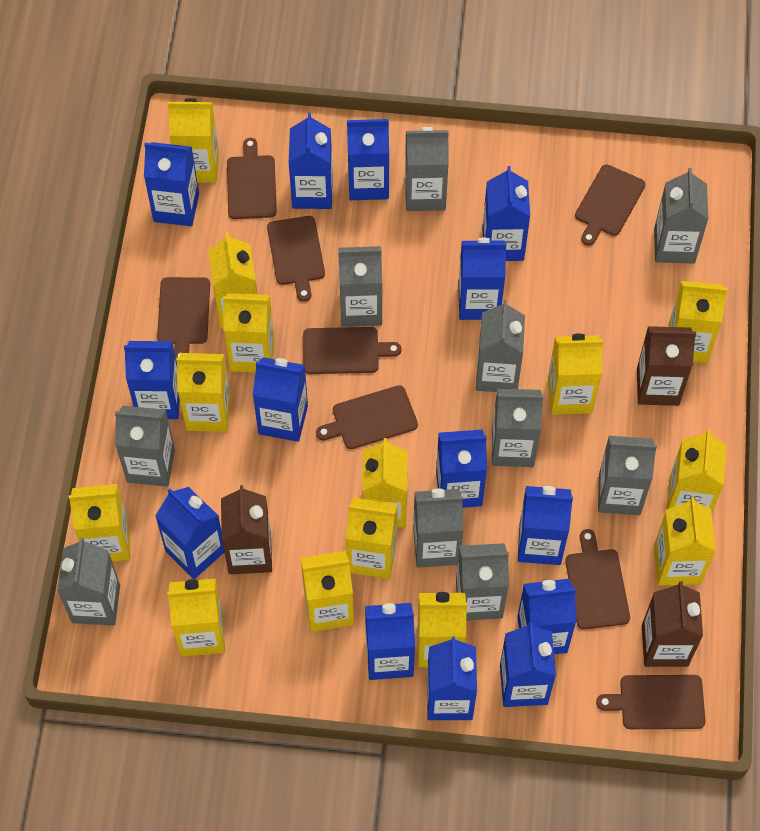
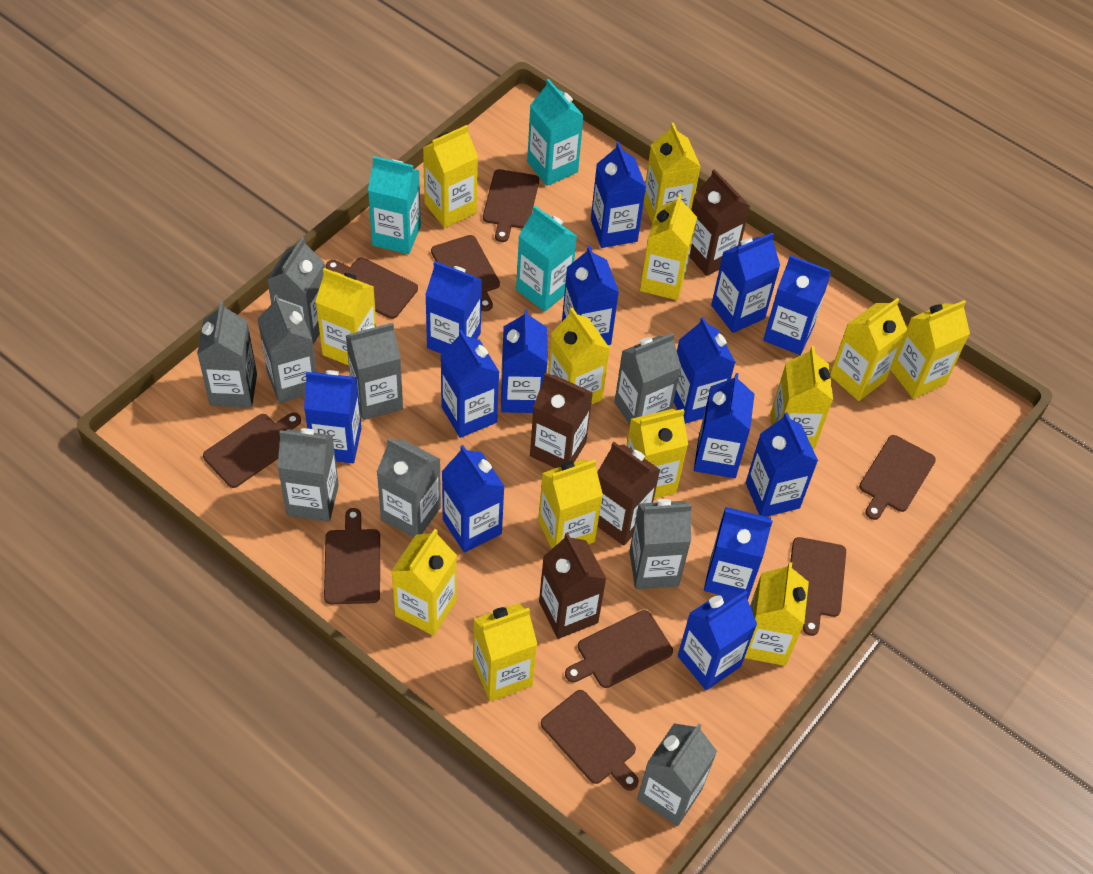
brown carton: 3 -> 4
brown cutting board: 8 -> 9
grey carton: 10 -> 9
turquoise carton: 0 -> 3
yellow carton: 14 -> 13

